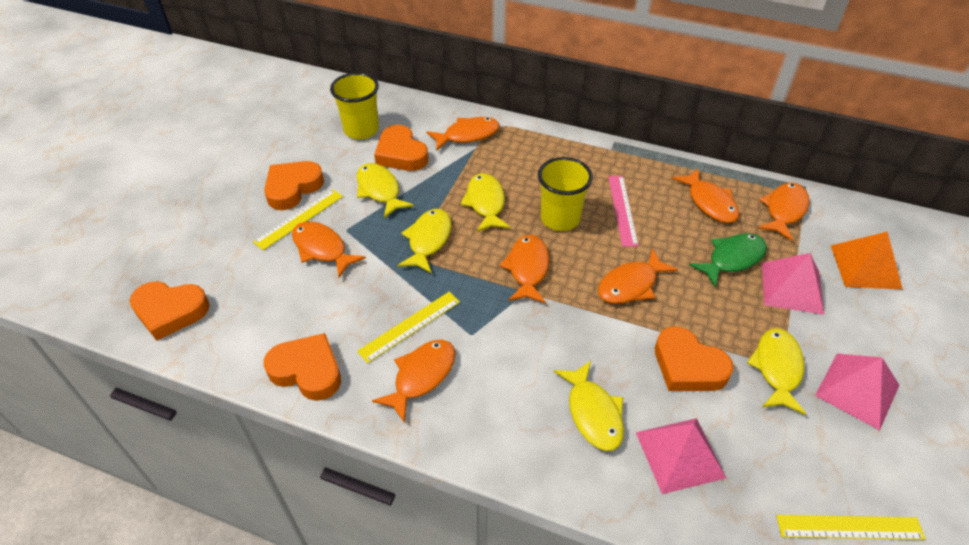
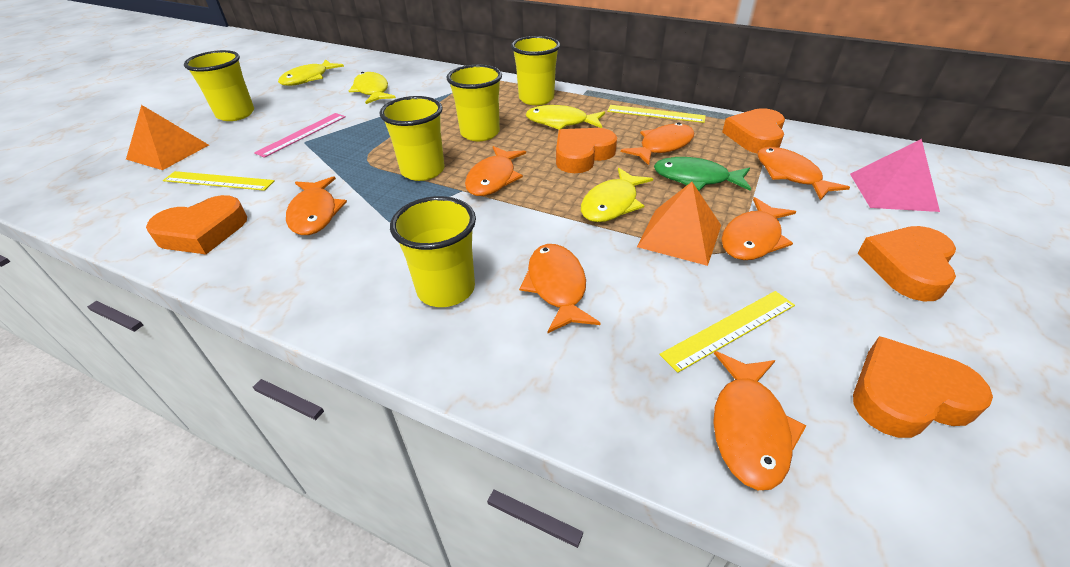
orange pyramid: 1 -> 2
pink pyramid: 3 -> 1
yellow cup: 2 -> 5
yellow fish: 5 -> 4

